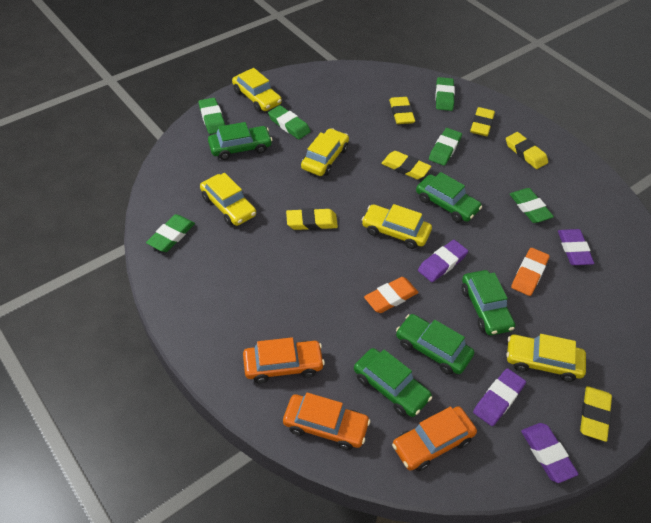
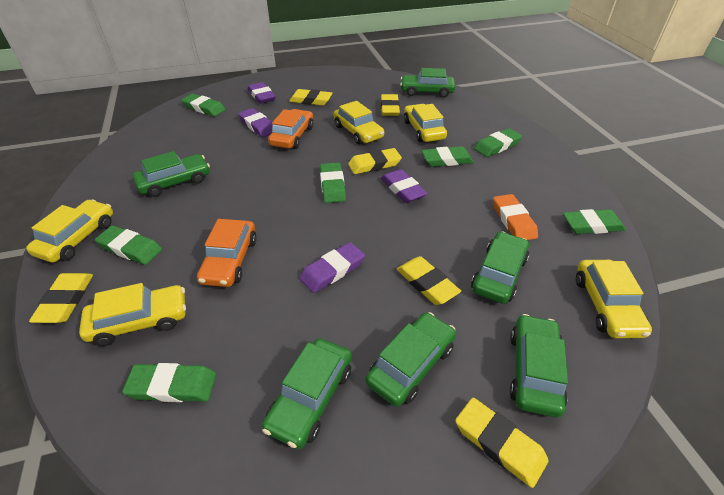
green car: 5 -> 6
green eraser: 6 -> 7
orange car: 3 -> 2
orange eraser: 2 -> 1

